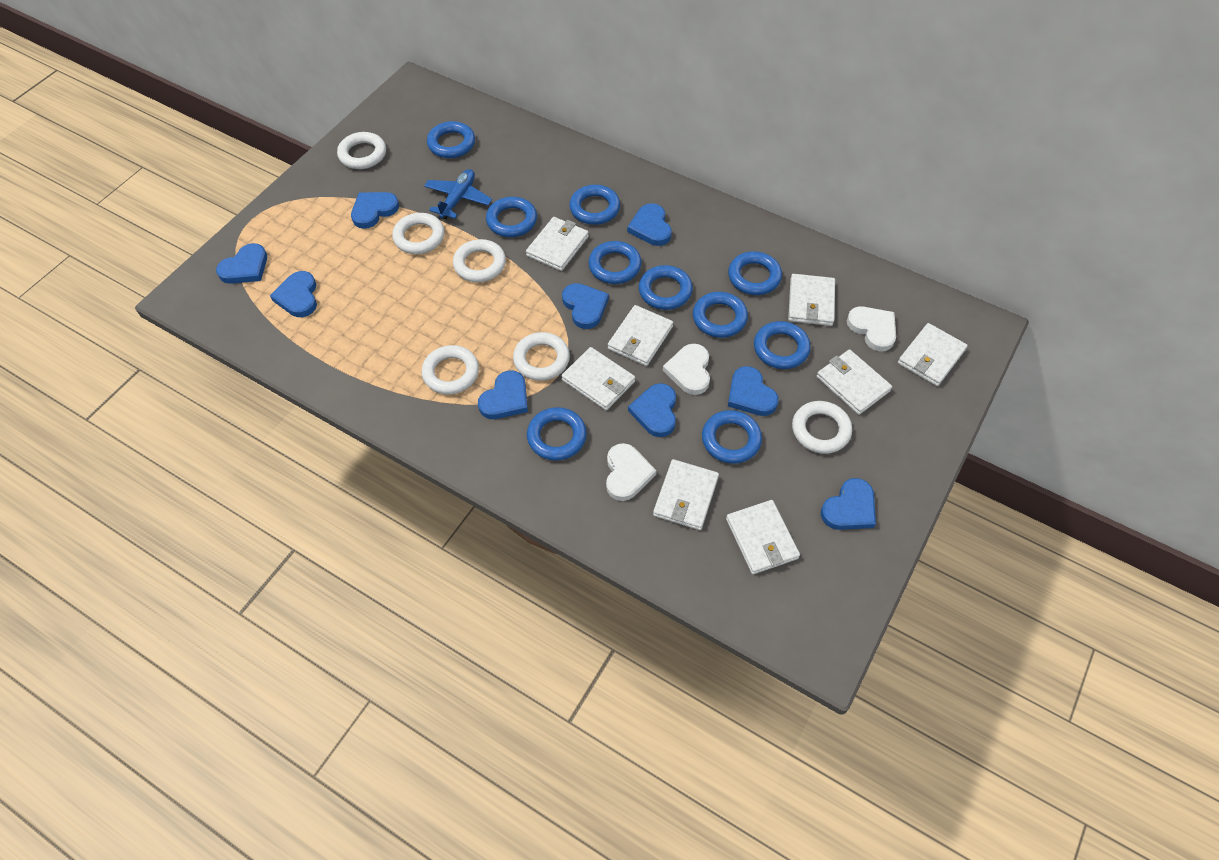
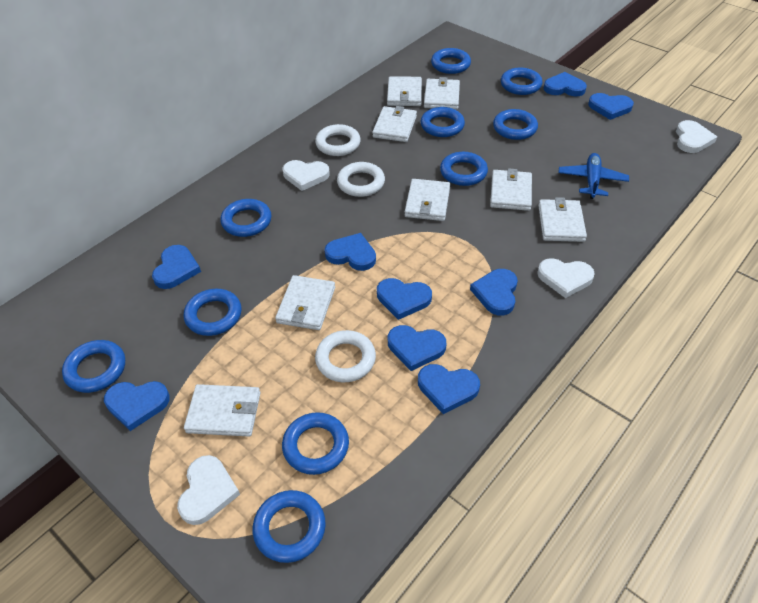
white heart: 3 -> 4
white ring: 6 -> 3

